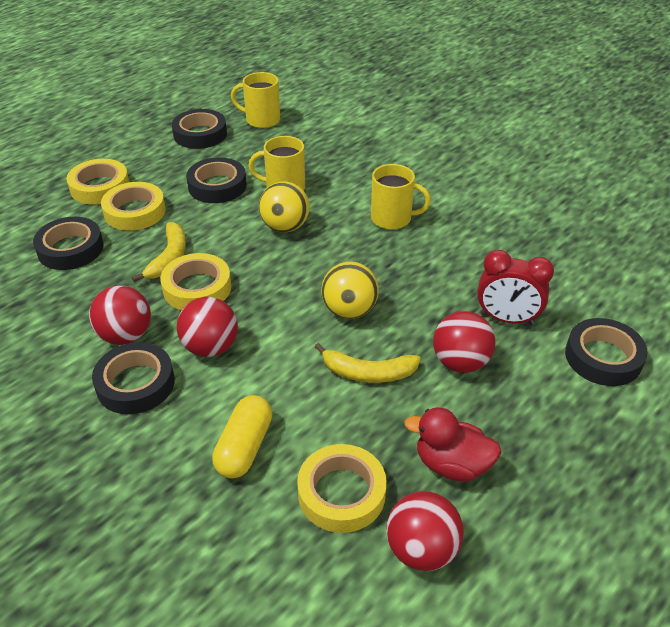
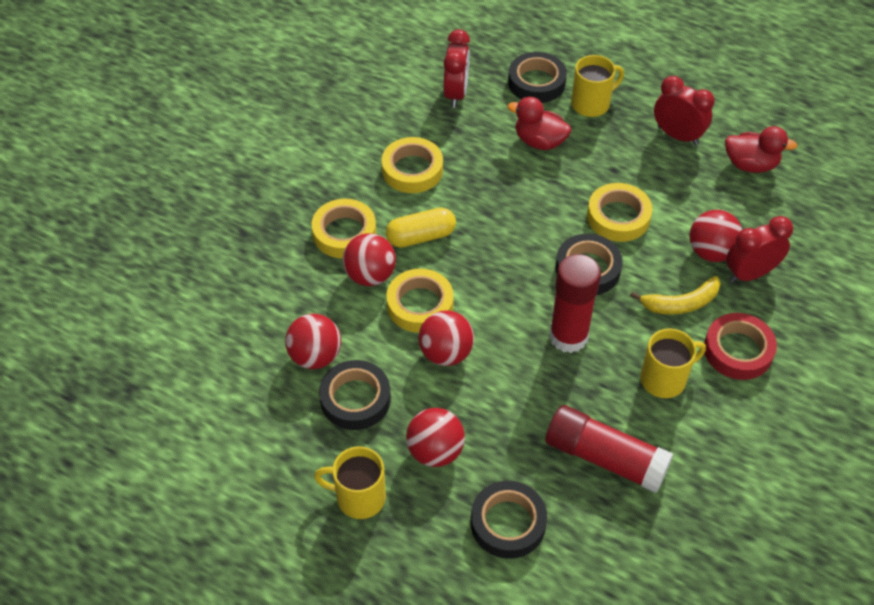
black tape: 5 -> 4
red ball: 4 -> 5
red clock: 1 -> 3
red duck: 1 -> 2
red glue stick: 0 -> 2
red tape: 0 -> 1
yellow ball: 2 -> 0
yellow banana: 2 -> 1

